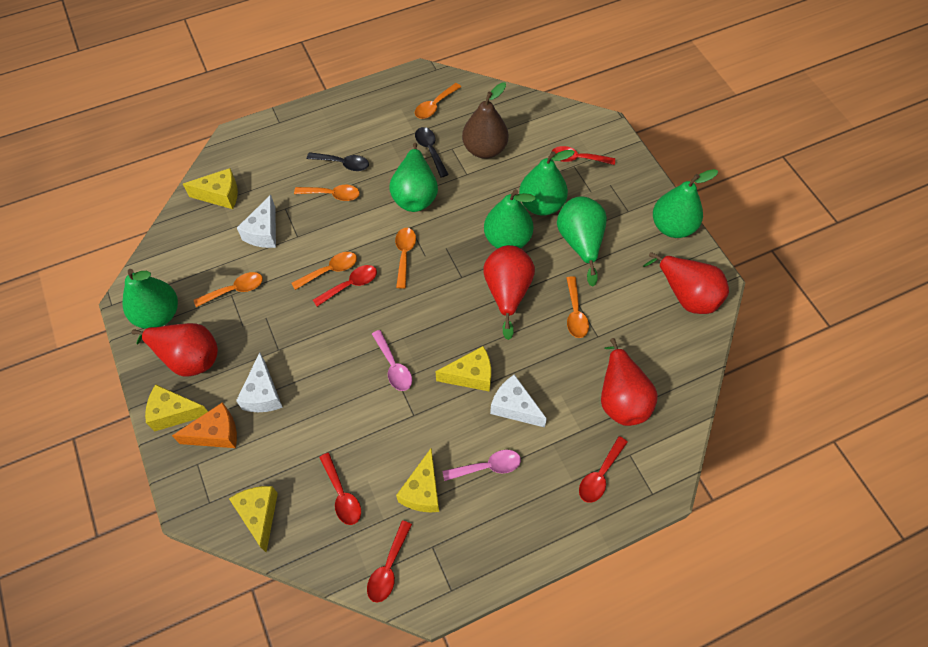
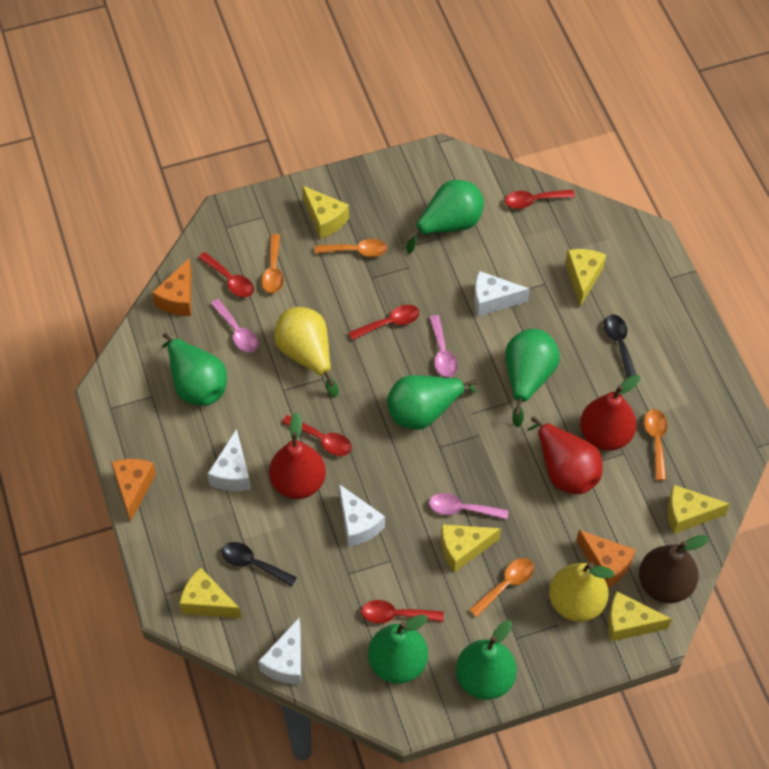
orange cheese: 1 -> 3
orange spoon: 6 -> 4
pink spoon: 2 -> 3
red pear: 4 -> 3
white cheese: 3 -> 4
yellow cheese: 5 -> 6
yellow pear: 0 -> 2

